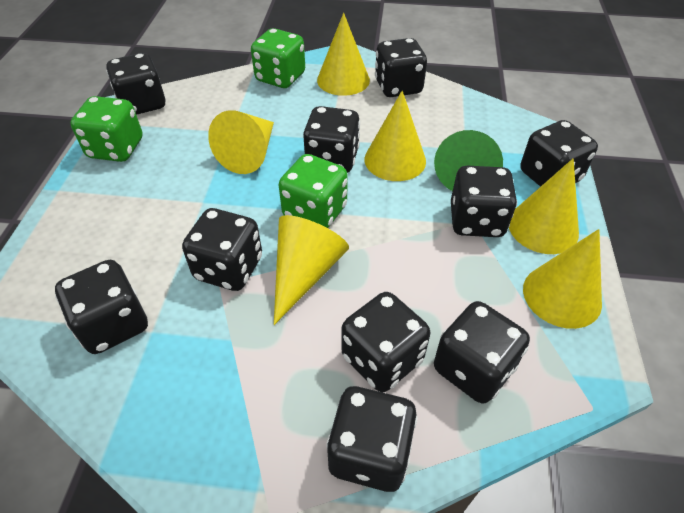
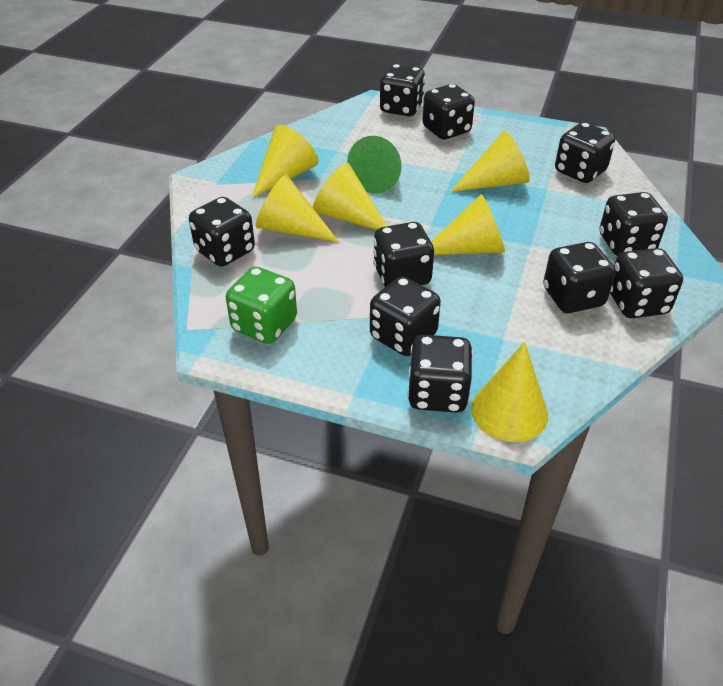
green dice: 3 -> 1

